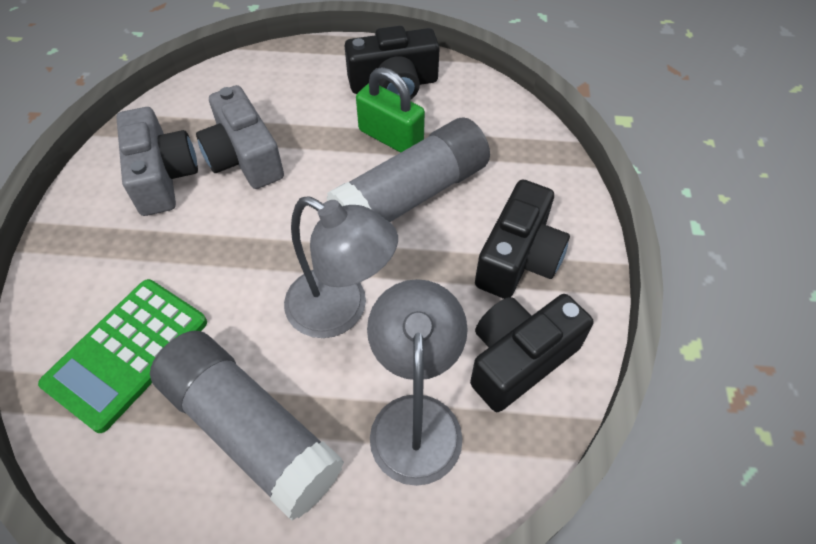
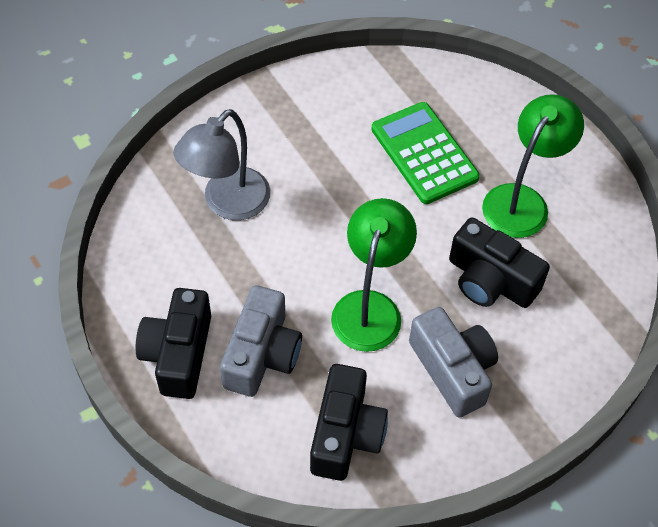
green lamp: 0 -> 2
green padlock: 1 -> 0
grey glue stick: 2 -> 0
grey lamp: 2 -> 1

